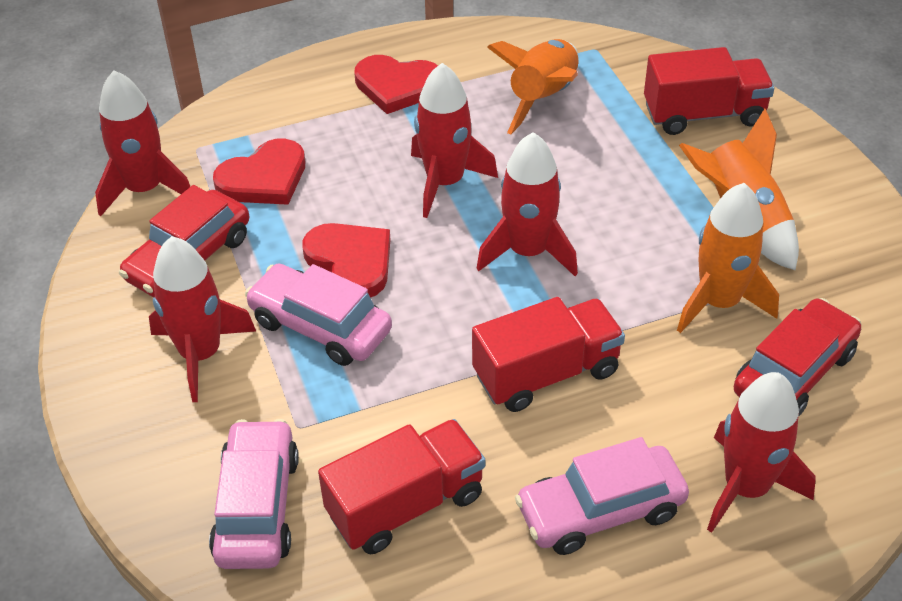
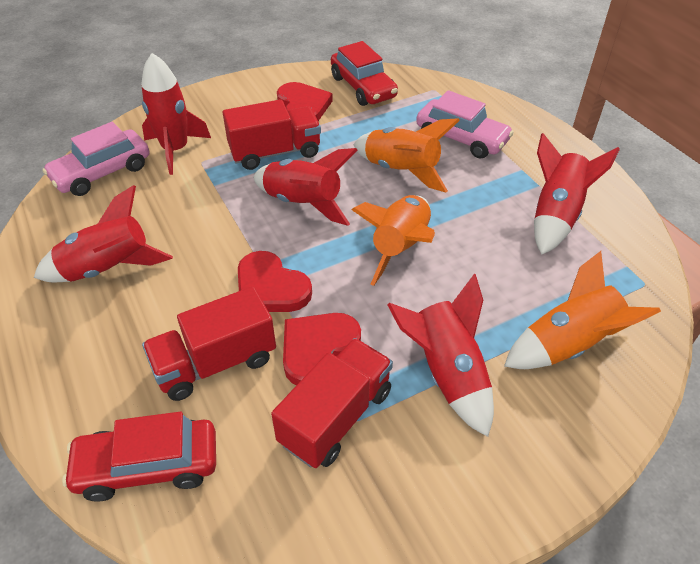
pink car: 3 -> 2

